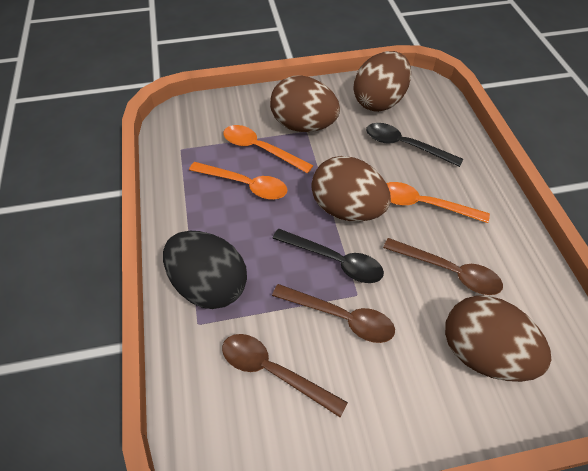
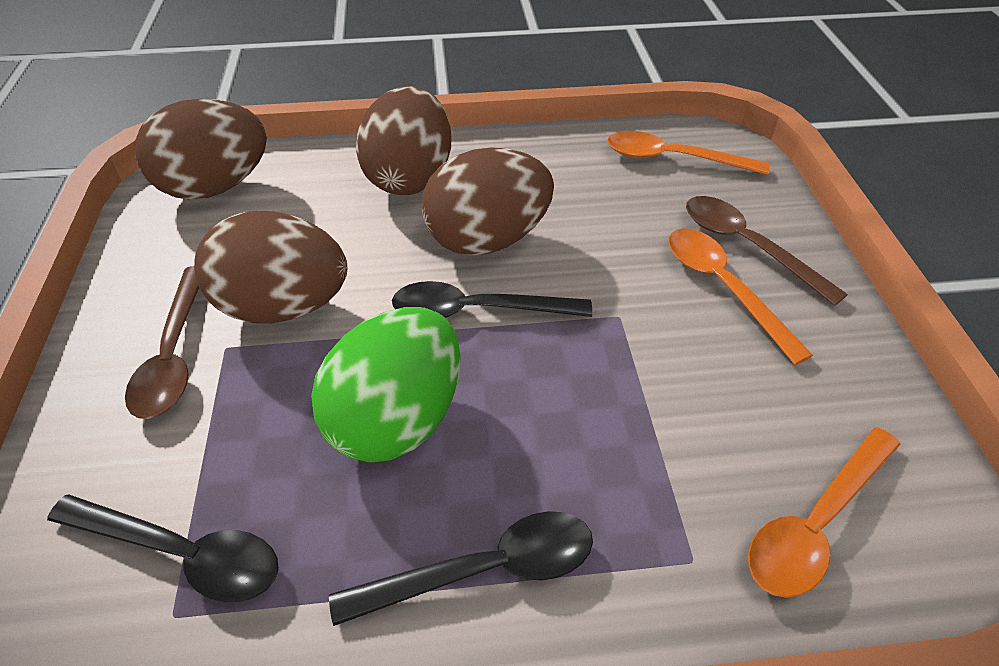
black egg: 1 -> 0
black spoon: 2 -> 3
brown spoon: 3 -> 2
green egg: 0 -> 1

